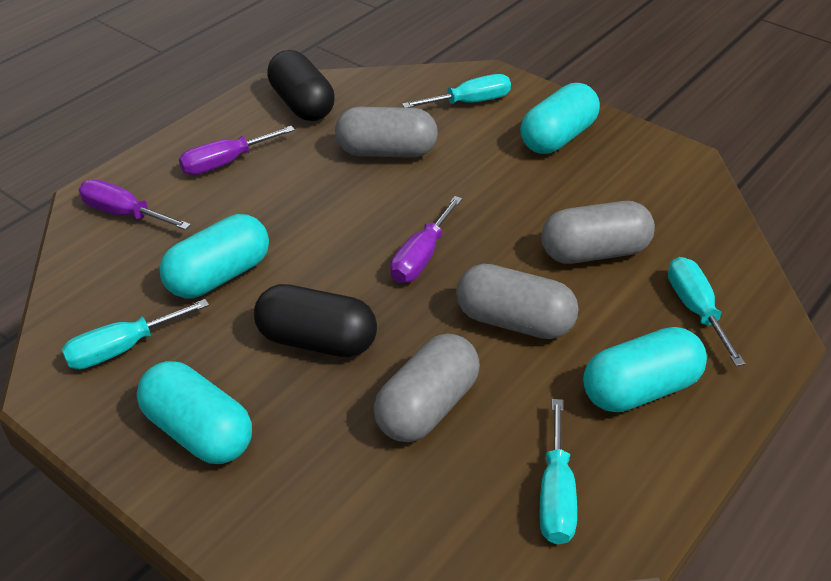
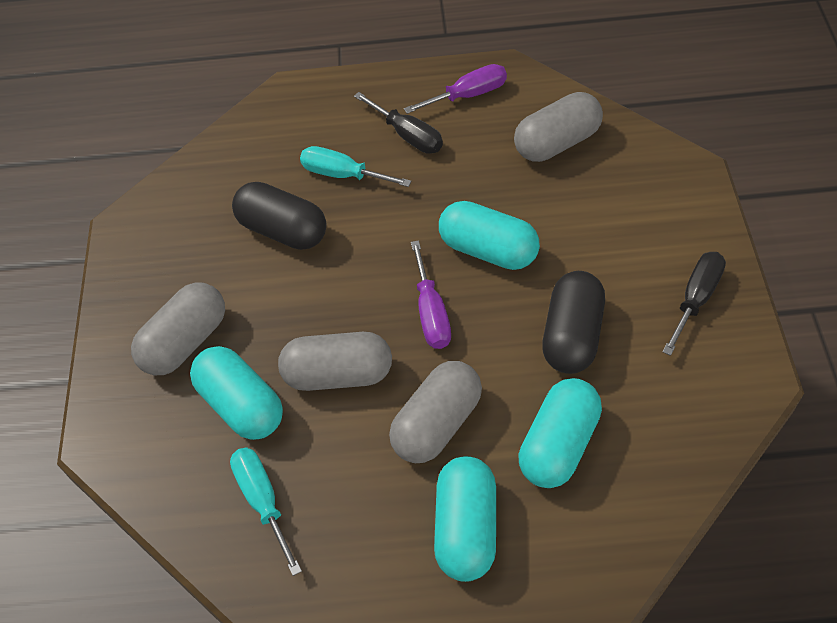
black screwdriver: 0 -> 2
purple screwdriver: 3 -> 2
turquoise screwdriver: 4 -> 2

